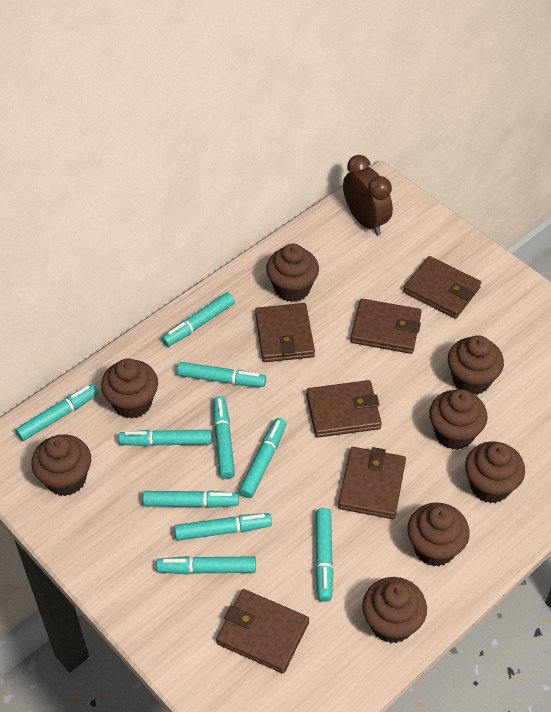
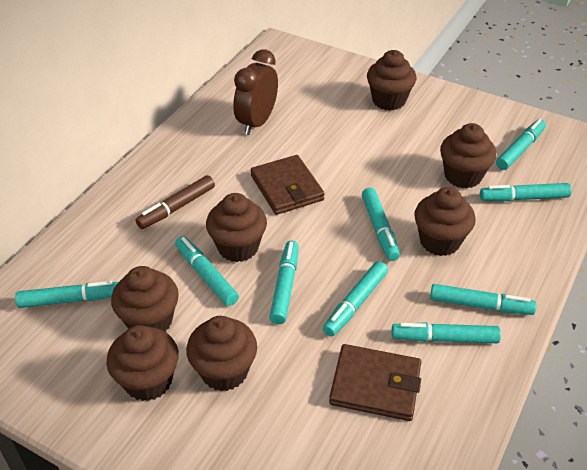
brown cupcake: 8 -> 7
brown marker: 0 -> 1
brown wallet: 6 -> 2
turquoise marker: 10 -> 9

